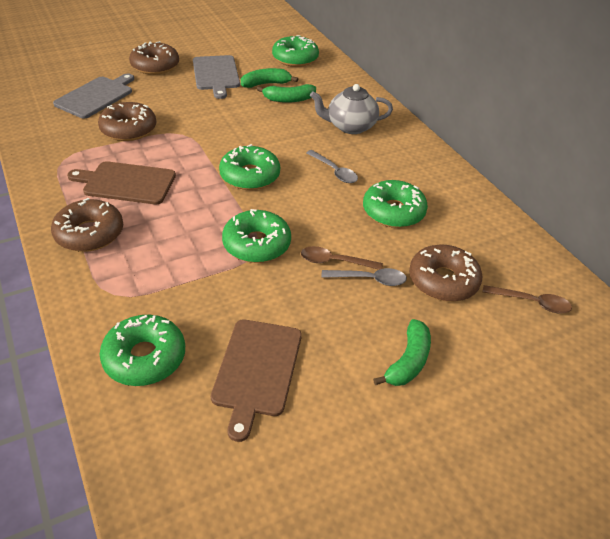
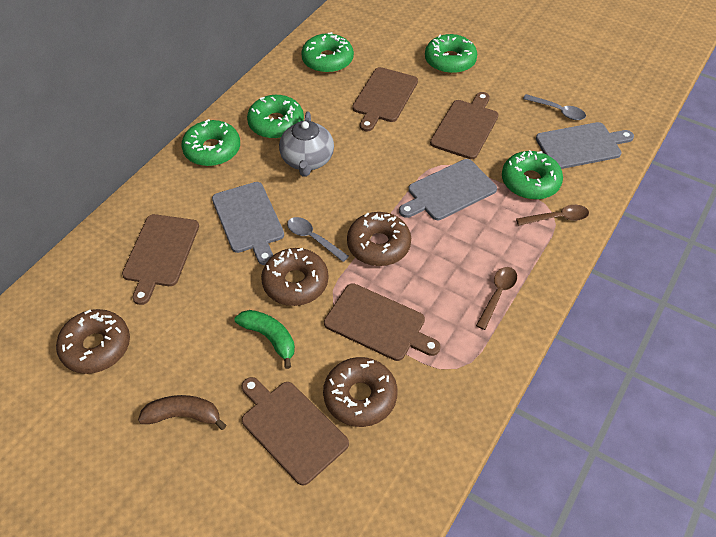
brown banana: 0 -> 1
brown cutting board: 2 -> 5
green banana: 3 -> 1
grey cutting board: 2 -> 3

